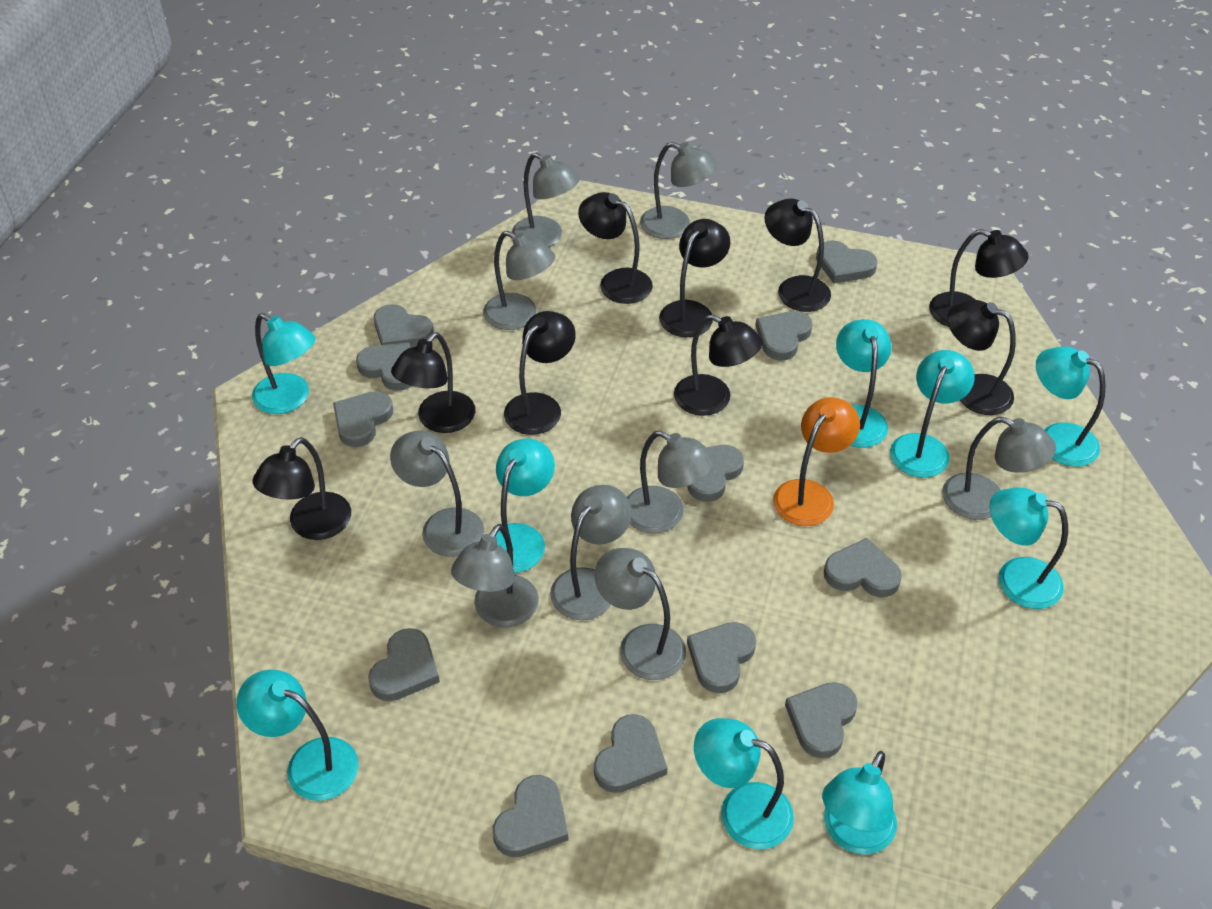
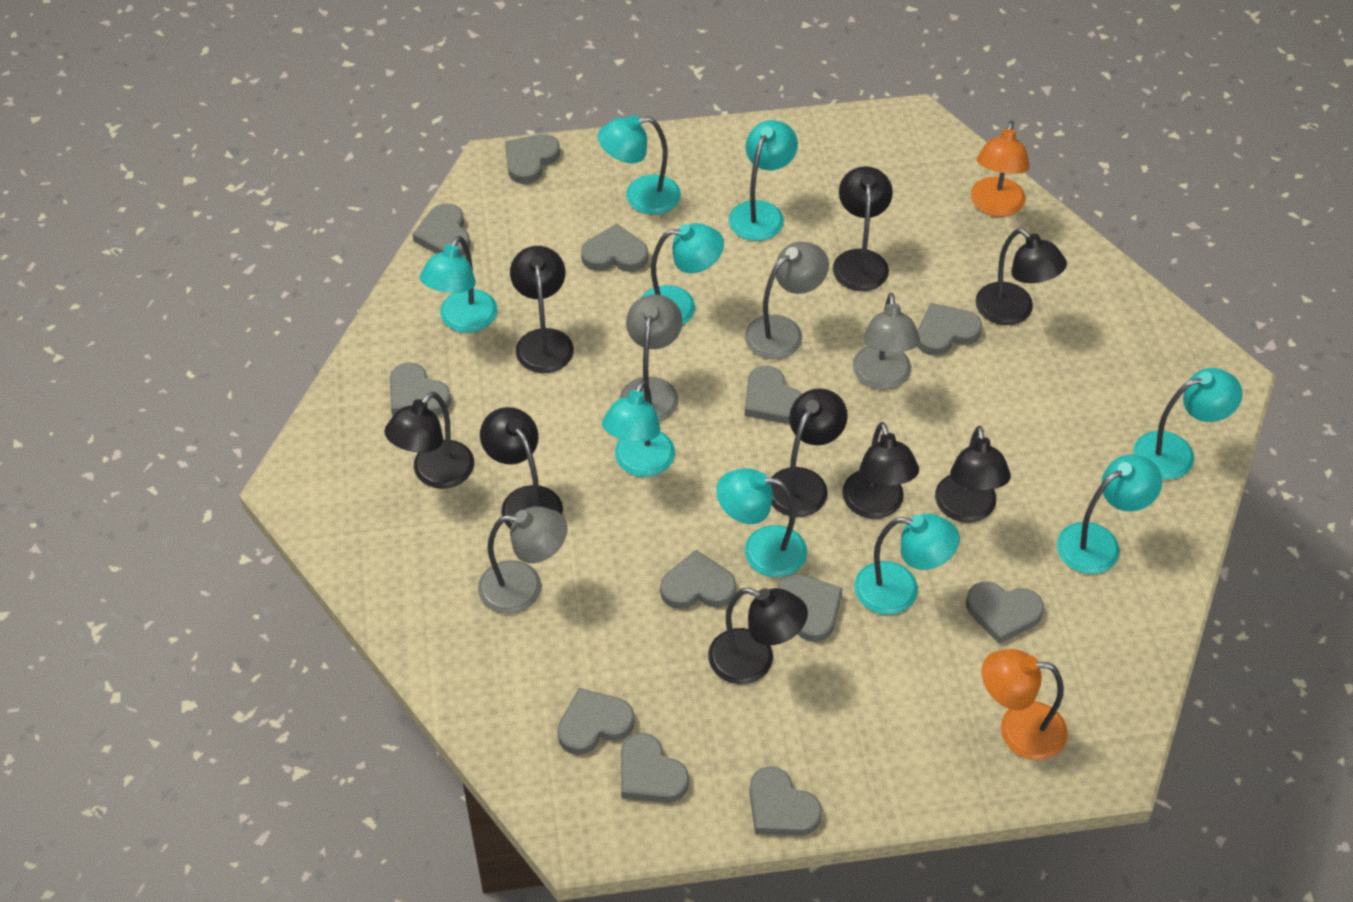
grey lamp: 9 -> 4
orange lamp: 1 -> 2

